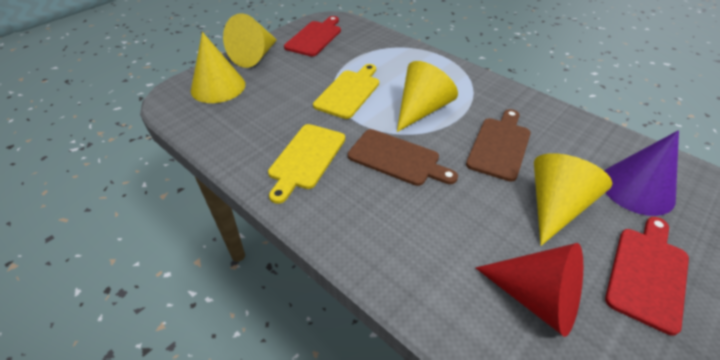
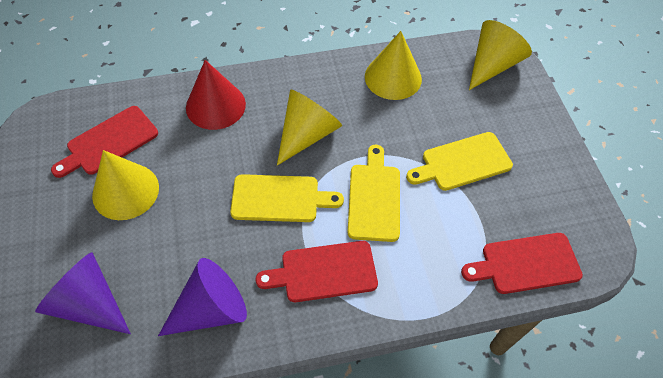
brown cutting board: 2 -> 0
purple cone: 1 -> 2
red cutting board: 2 -> 3
yellow cutting board: 2 -> 3

